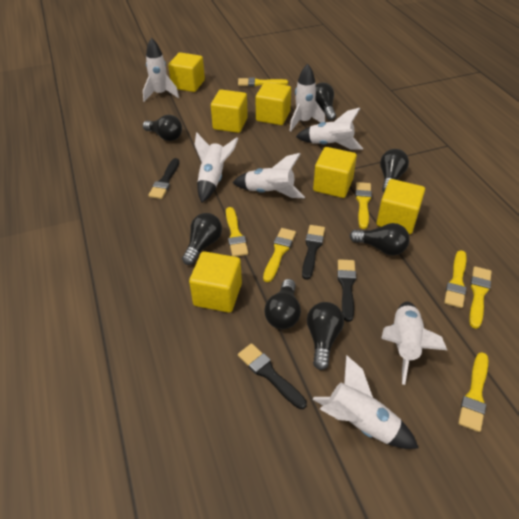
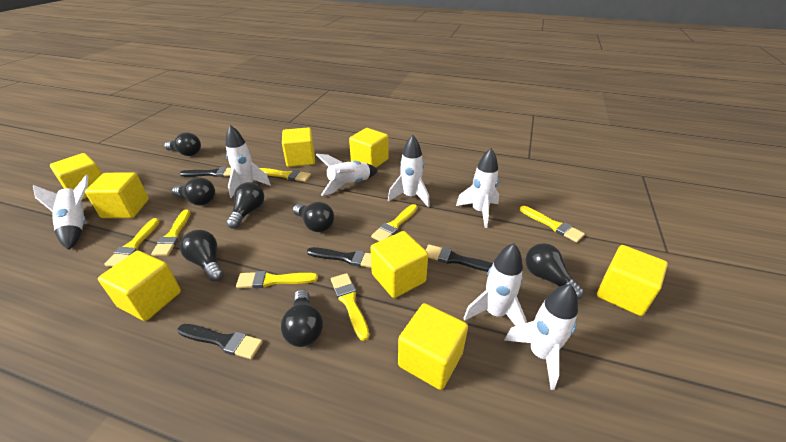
yellow cube: 6 -> 8

